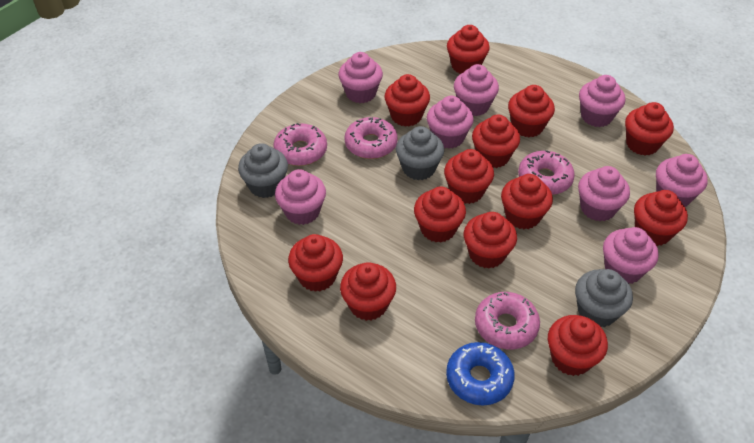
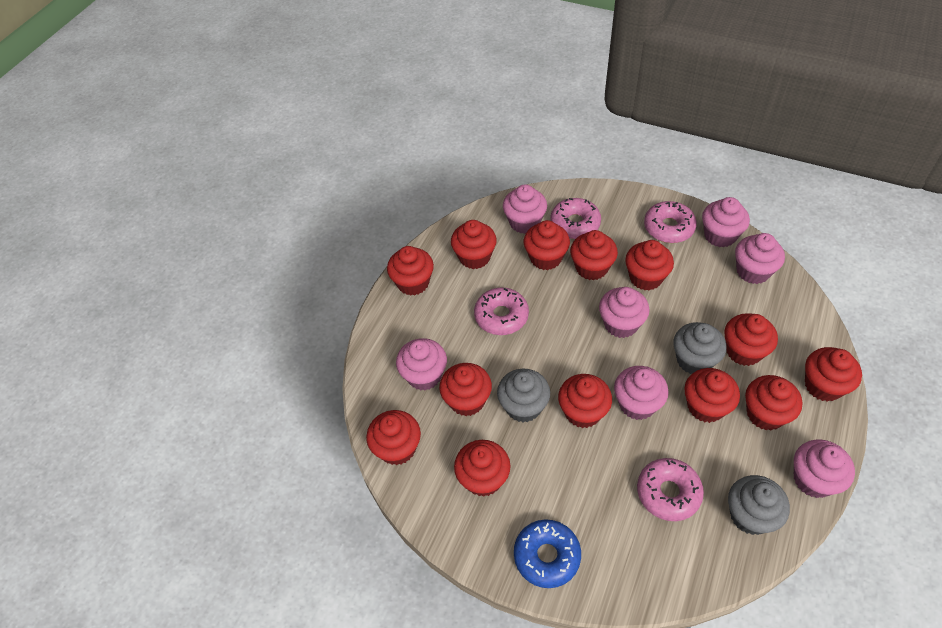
pink cupcake: 8 -> 7

